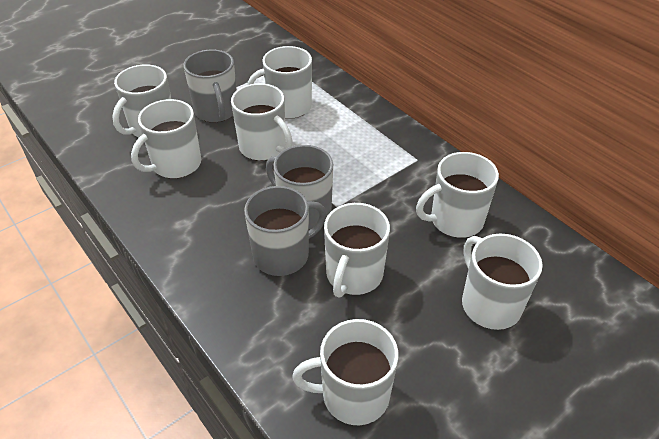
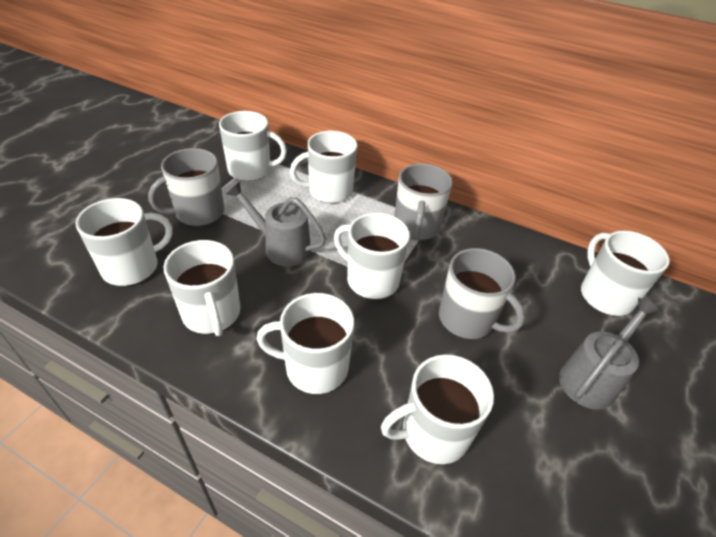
grey watering can: 0 -> 2

